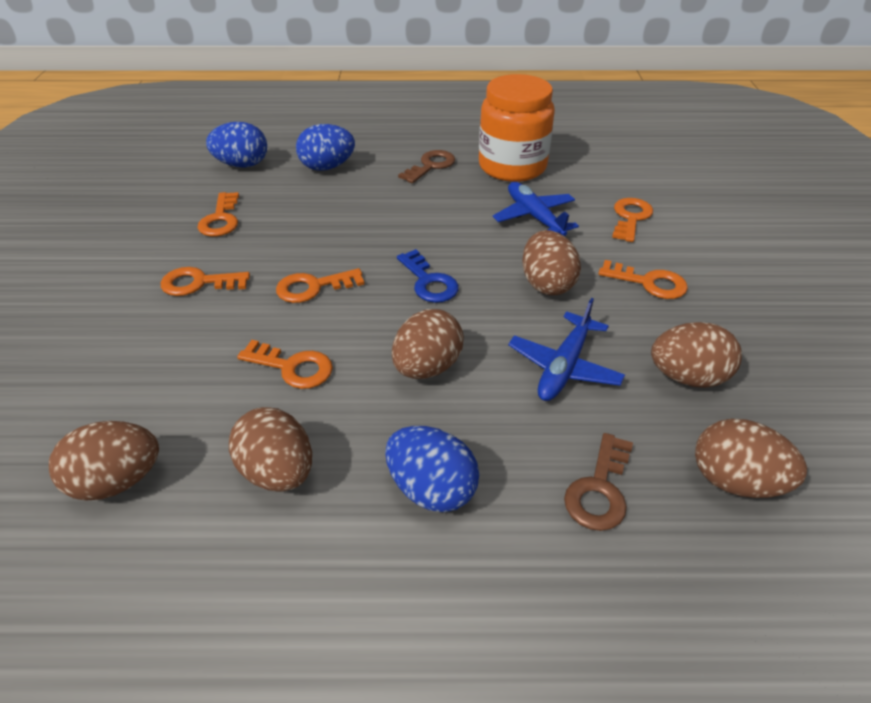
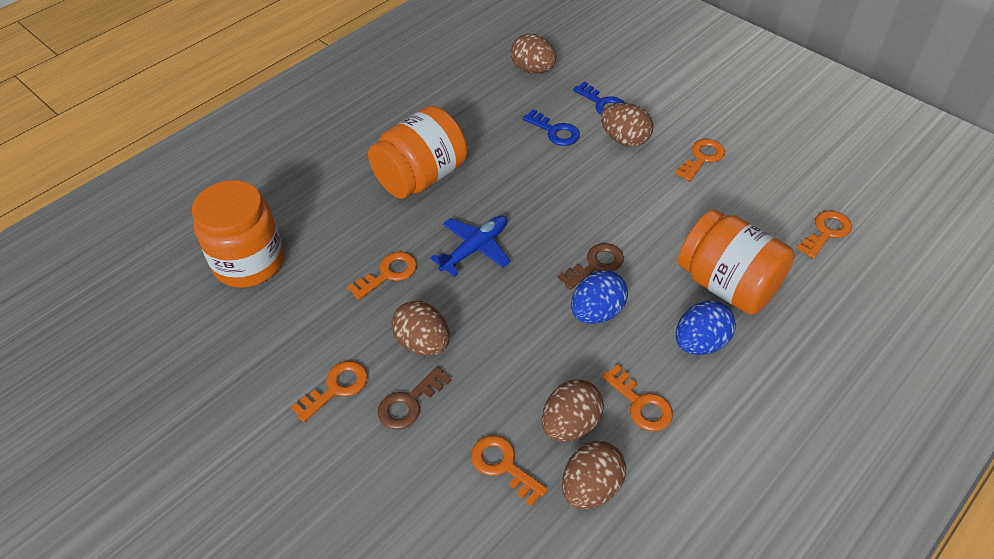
blue egg: 3 -> 2
blue key: 1 -> 2
blue plane: 2 -> 1
brown egg: 6 -> 5
orange jar: 1 -> 3

